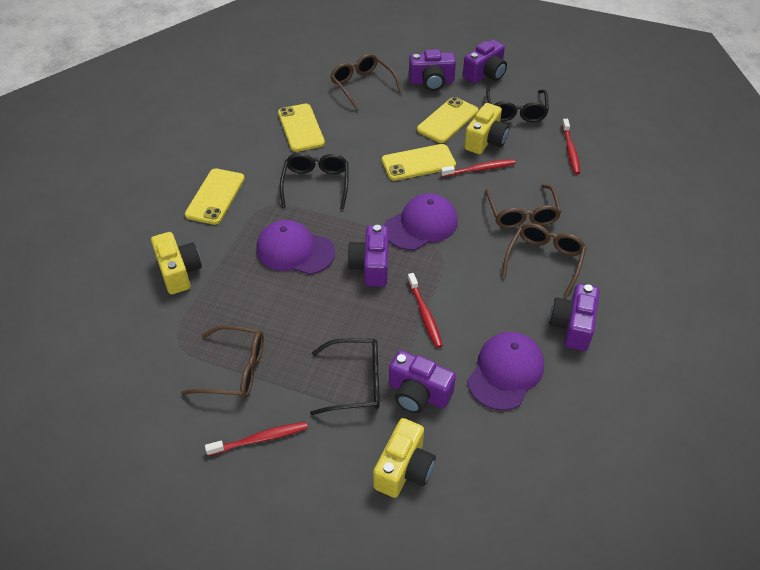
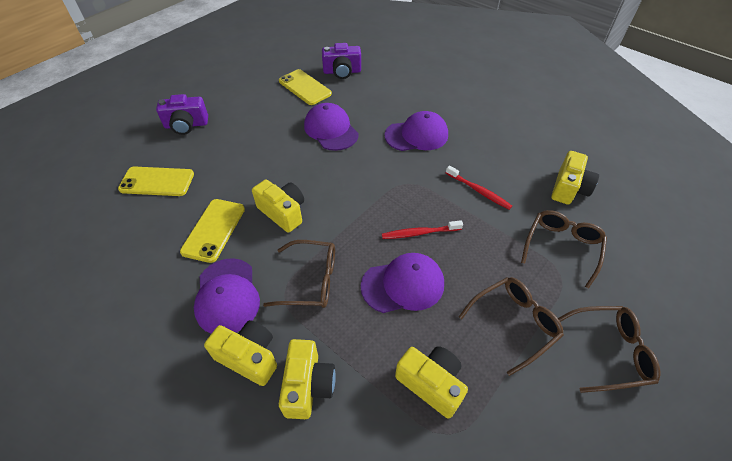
black glasses: 3 -> 0
purple camera: 5 -> 2
purple cap: 3 -> 4
red toothbrush: 4 -> 2
yellow camera: 3 -> 5
yellow phone: 4 -> 3

